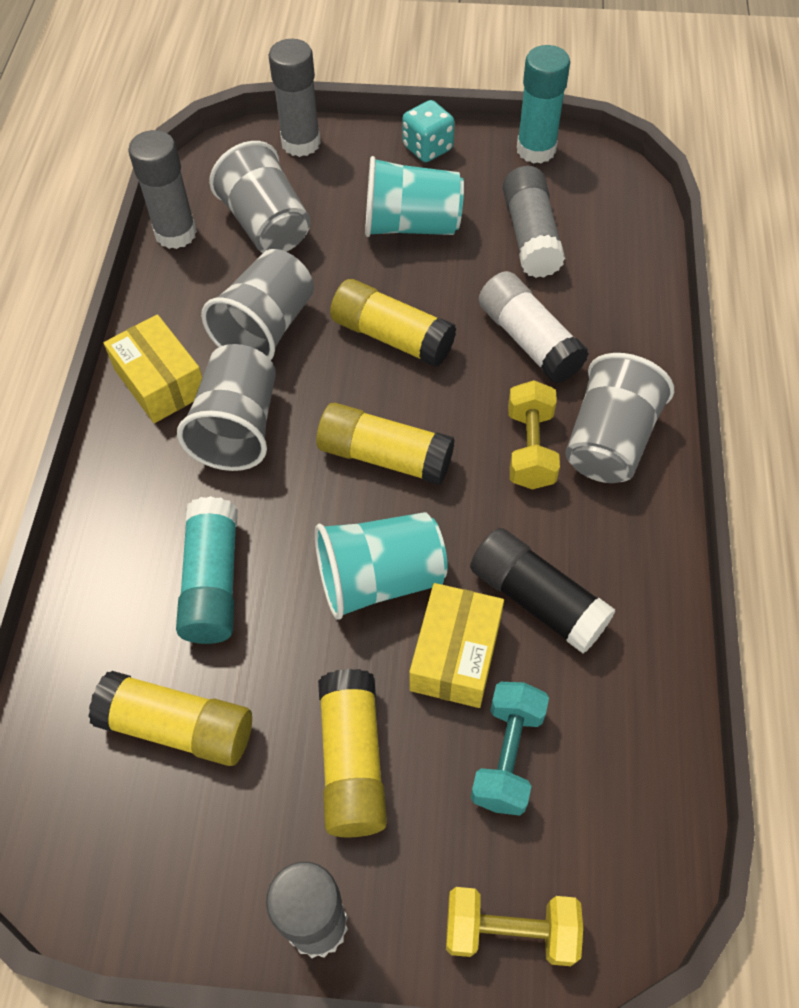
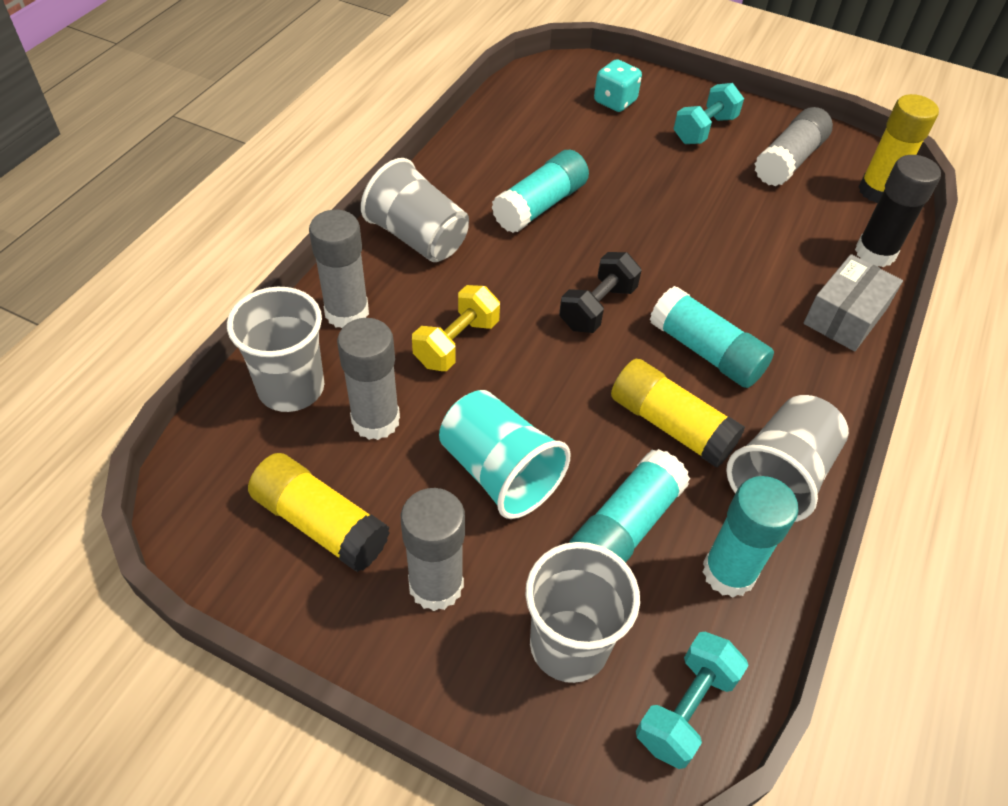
black dumbbell: 0 -> 1
grey box: 0 -> 1
turquoise cup: 2 -> 1
turquoise dumbbell: 1 -> 2
turquoise glue stick: 2 -> 4
white glue stick: 1 -> 0
yellow box: 2 -> 0
yellow dumbbell: 2 -> 1
yellow glue stick: 4 -> 3

